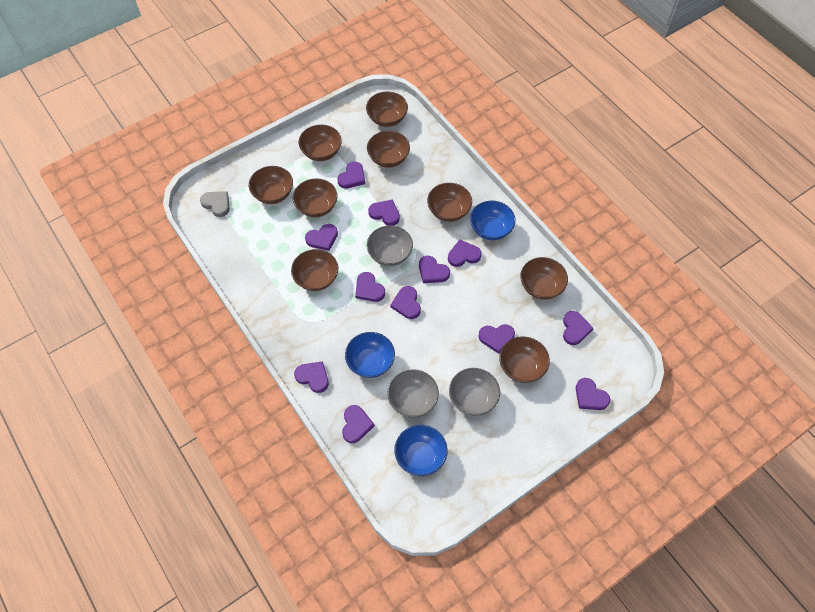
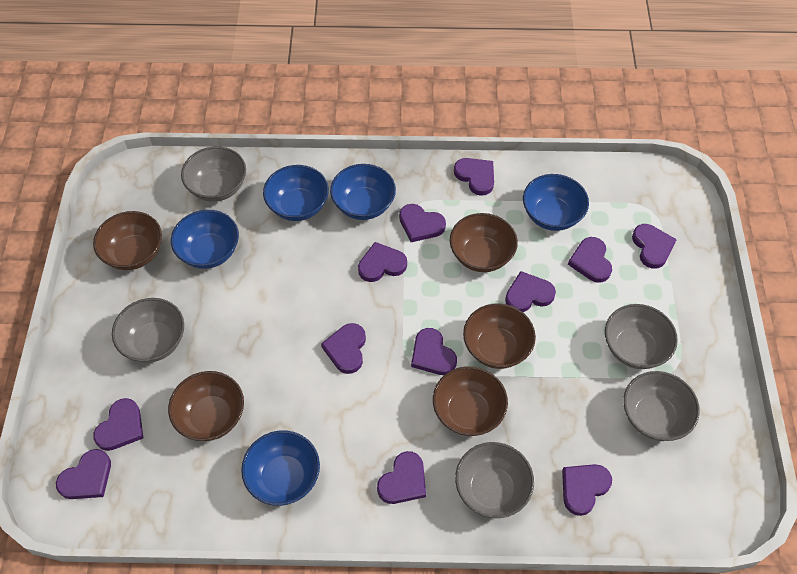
blue bowl: 3 -> 5
brown bowl: 9 -> 5
grey bowl: 3 -> 5
grey heart: 1 -> 0

